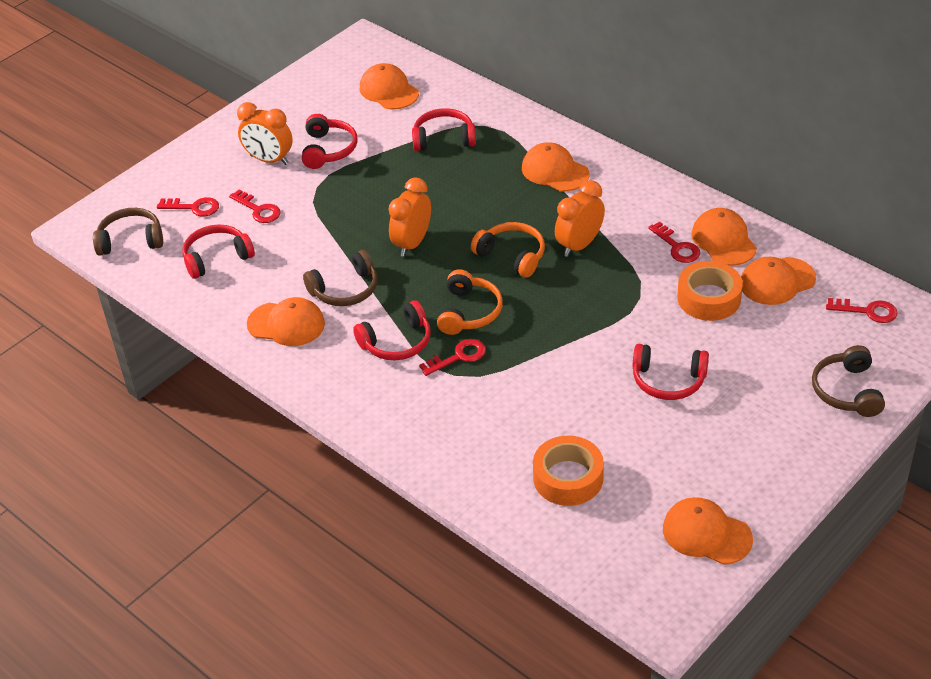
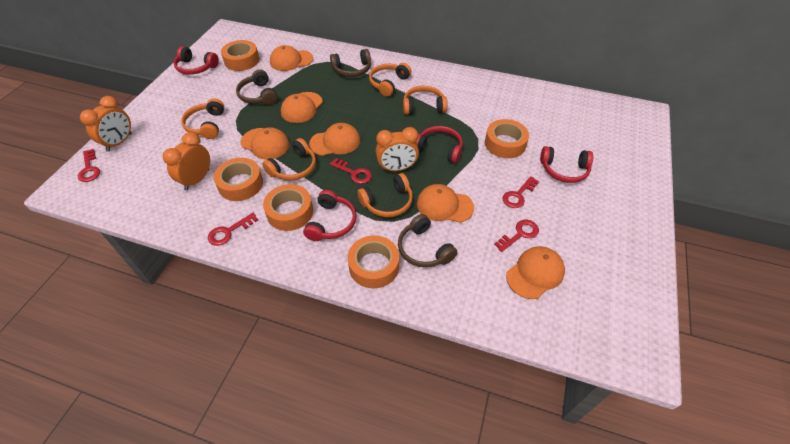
orange headphones: 2 -> 5
orange tape: 2 -> 5
red headphones: 5 -> 4

